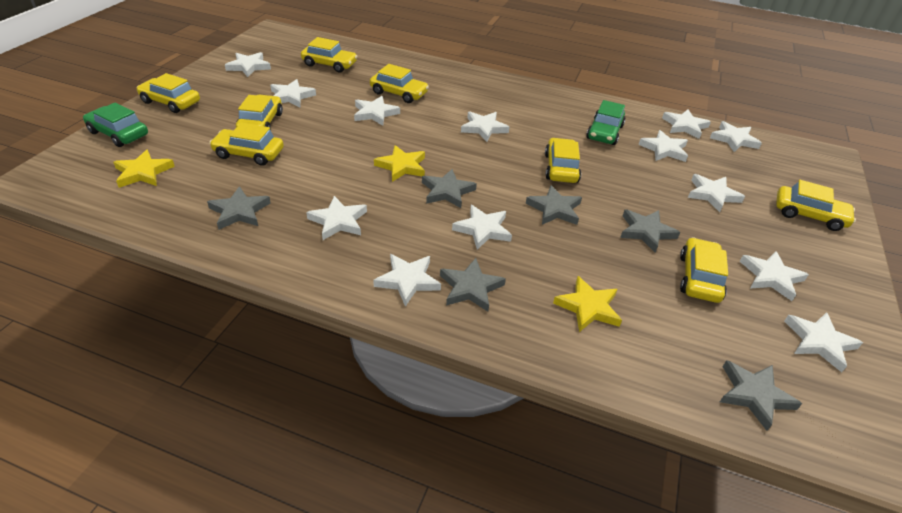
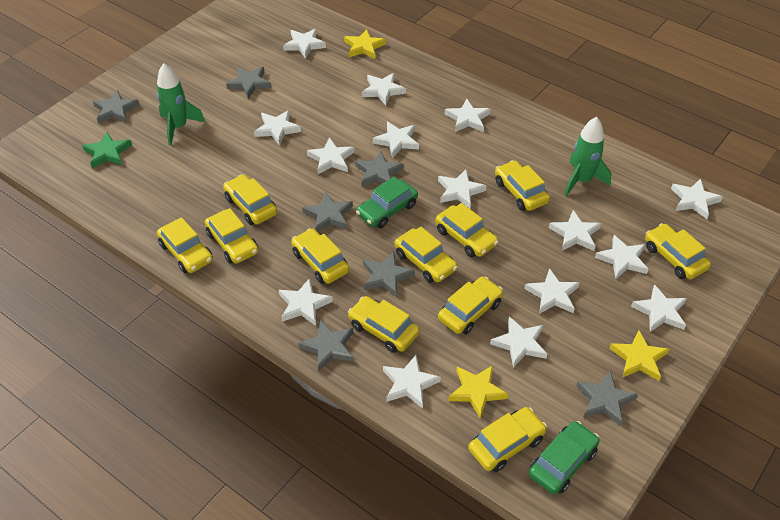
green rocket: 0 -> 2
green star: 0 -> 1
grey star: 6 -> 7
white star: 13 -> 15
yellow car: 8 -> 11

